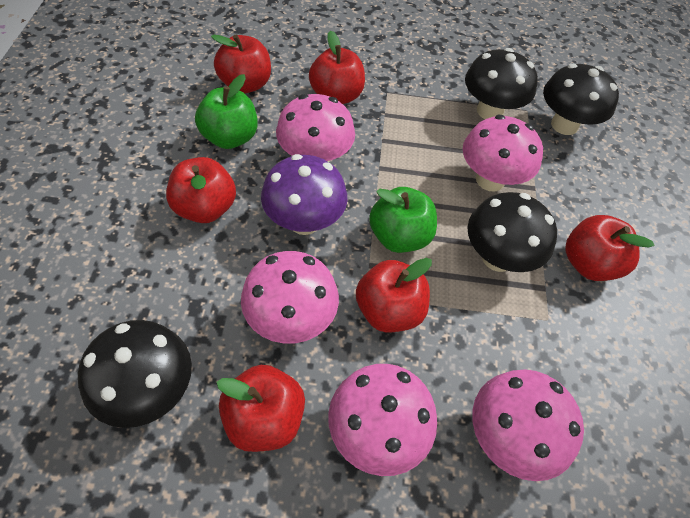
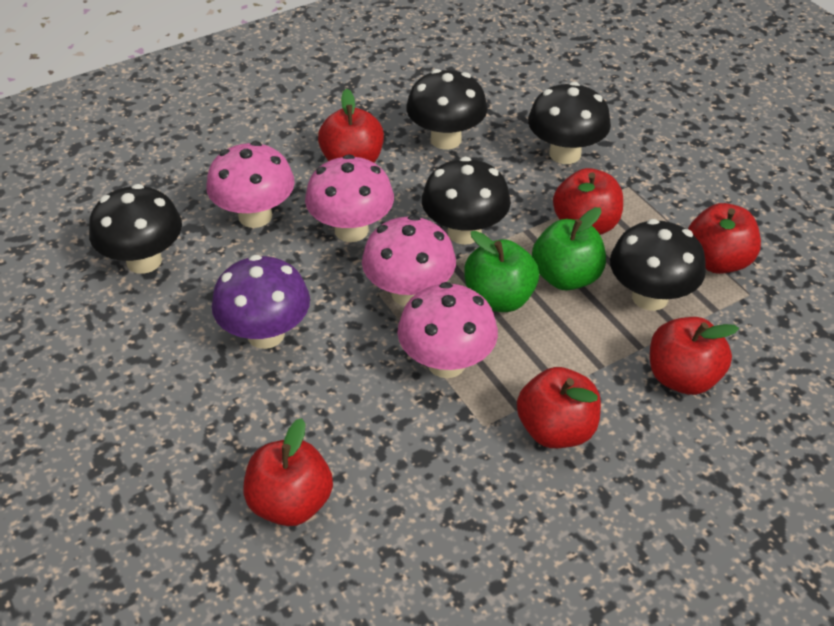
black mushroom: 4 -> 5
pink mushroom: 5 -> 4

